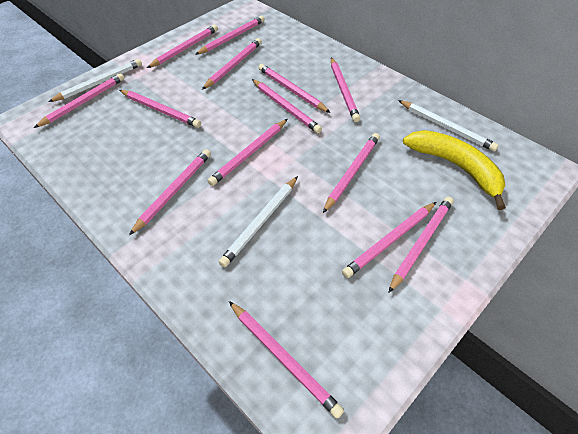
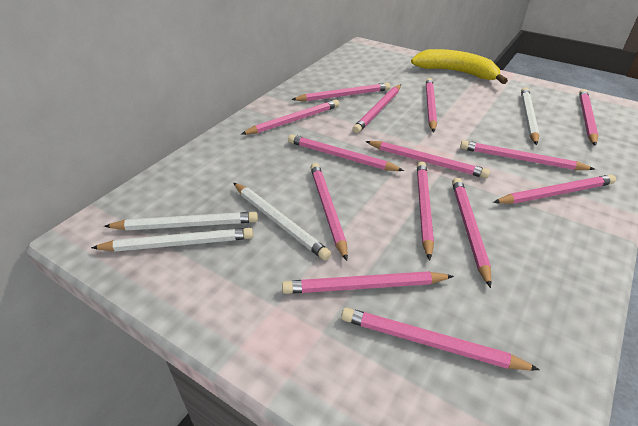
white pencil: 3 -> 4

